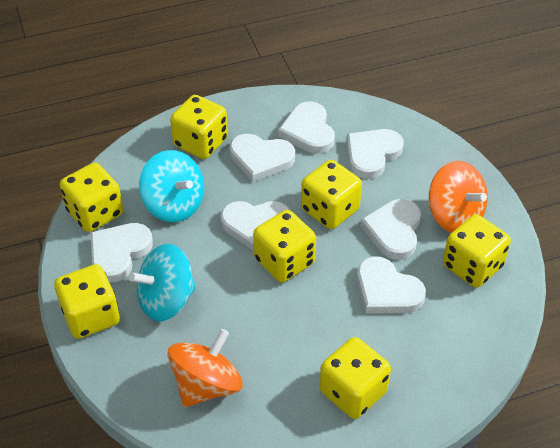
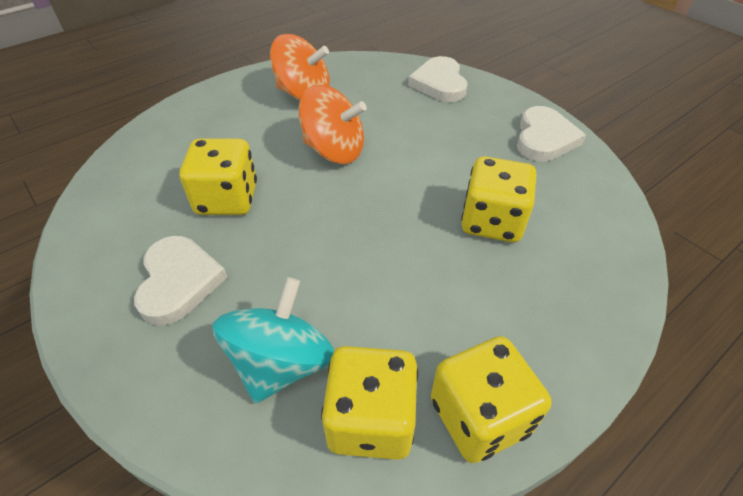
turquoise spinning top: 2 -> 1
white heart: 7 -> 3
yellow dice: 7 -> 4

